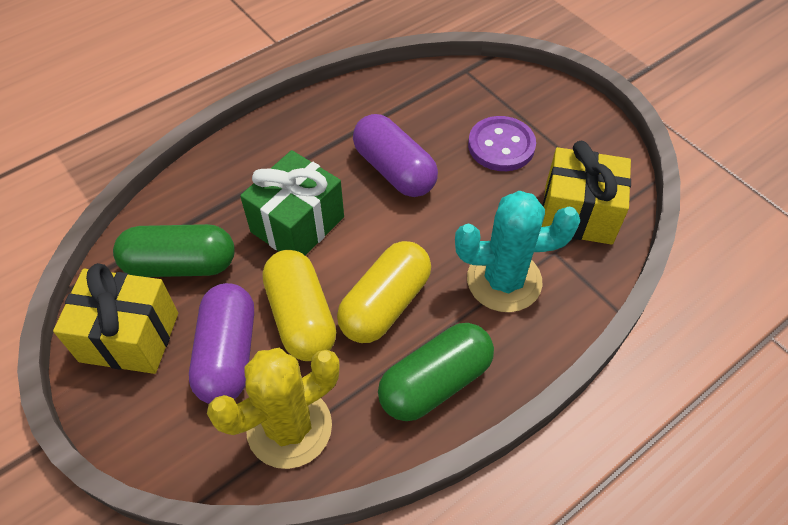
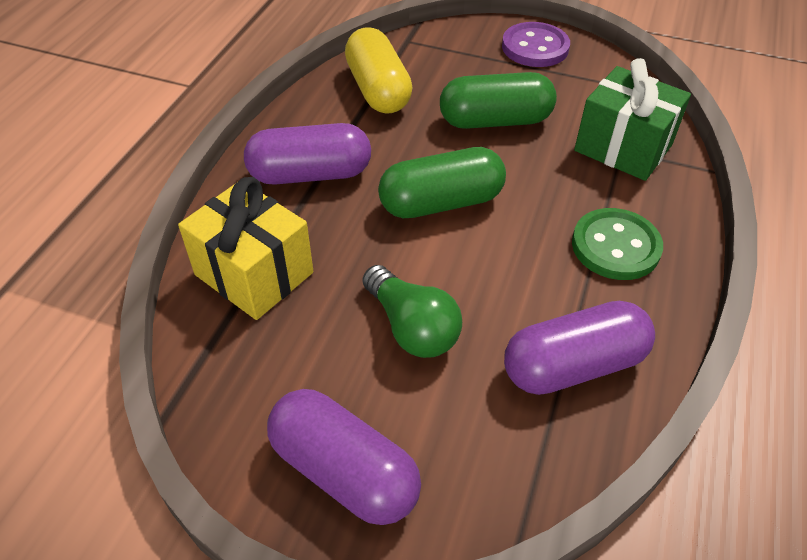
green button: 0 -> 1
green light bulb: 0 -> 1
purple capsule: 2 -> 3
turquoise cactus: 1 -> 0
yellow cactus: 1 -> 0
yellow capsule: 2 -> 1
yellow gift: 2 -> 1

